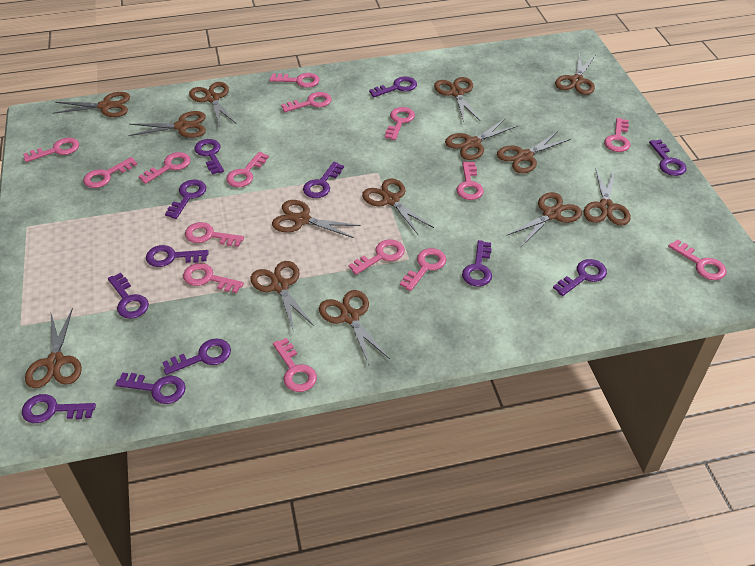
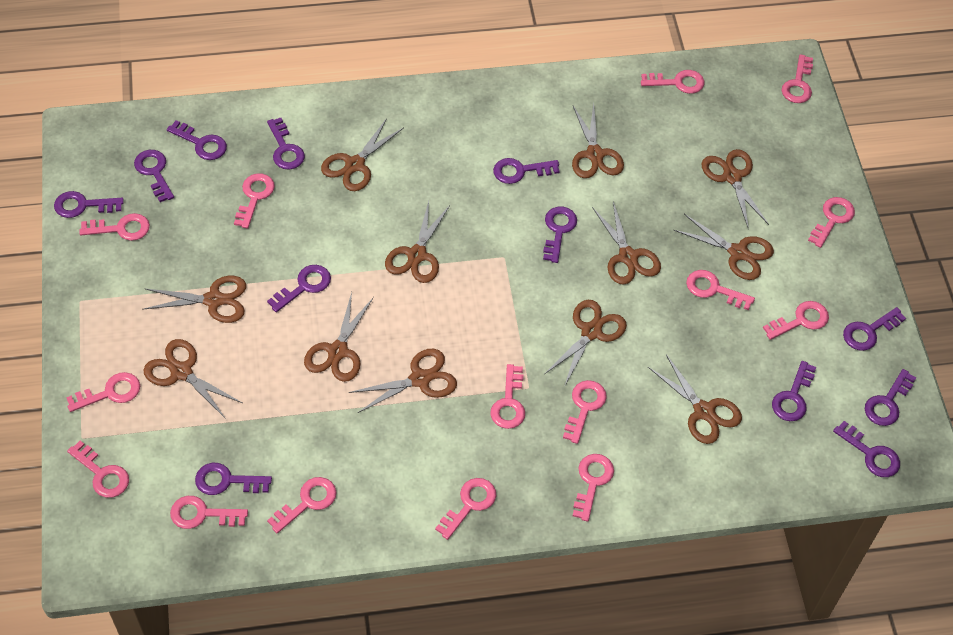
brown scissors: 14 -> 12

